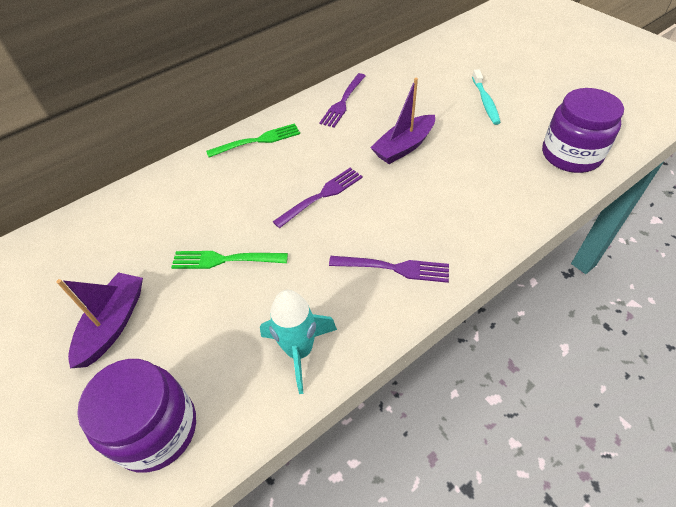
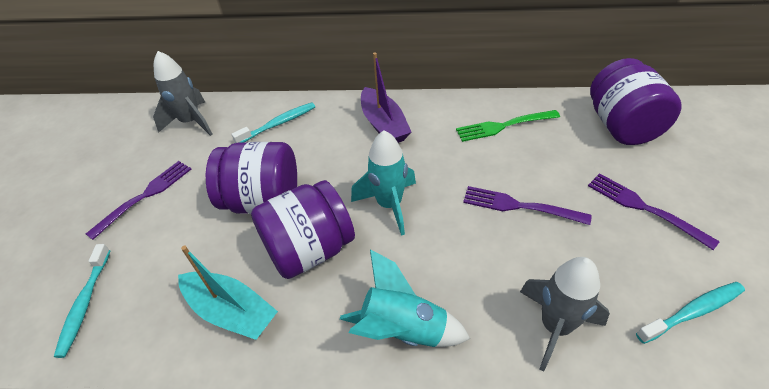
green fork: 2 -> 1
grey rocket: 0 -> 2
purple boat: 2 -> 1
purple jar: 2 -> 3
turquoise boat: 0 -> 1
turquoise rocket: 1 -> 2
turquoise toothbrush: 1 -> 3

